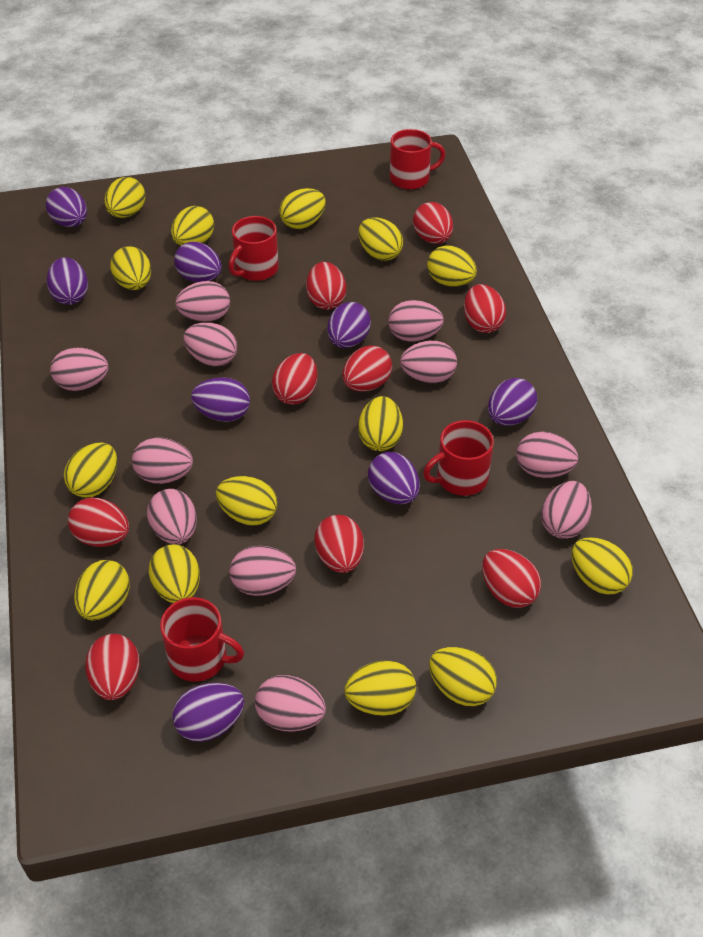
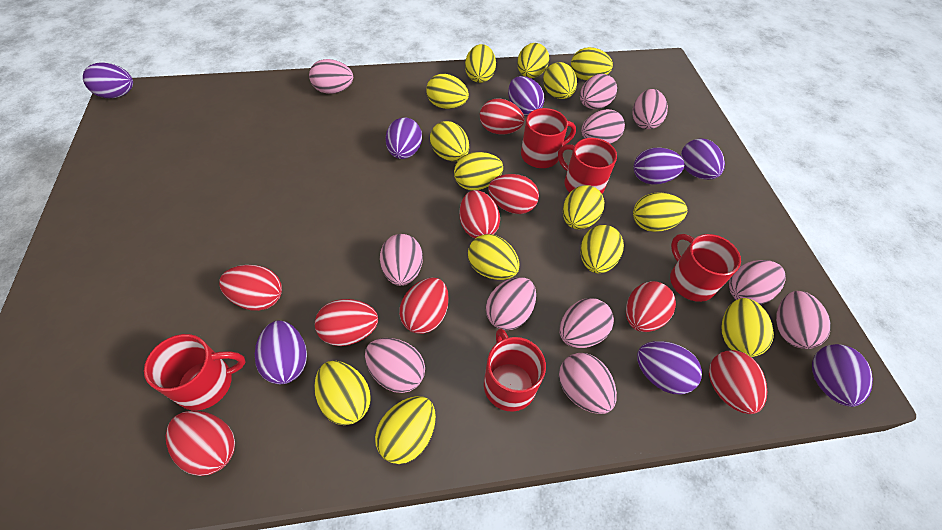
red mug: 4 -> 5

